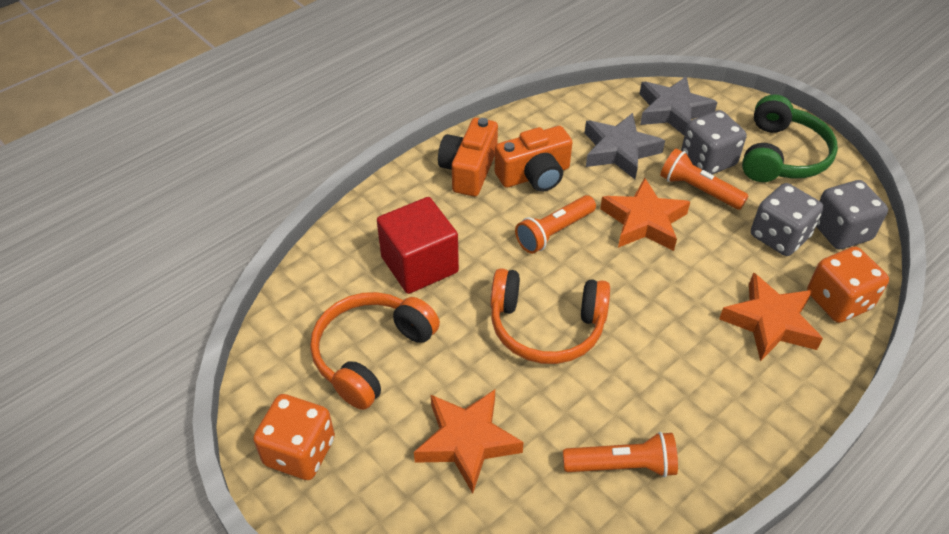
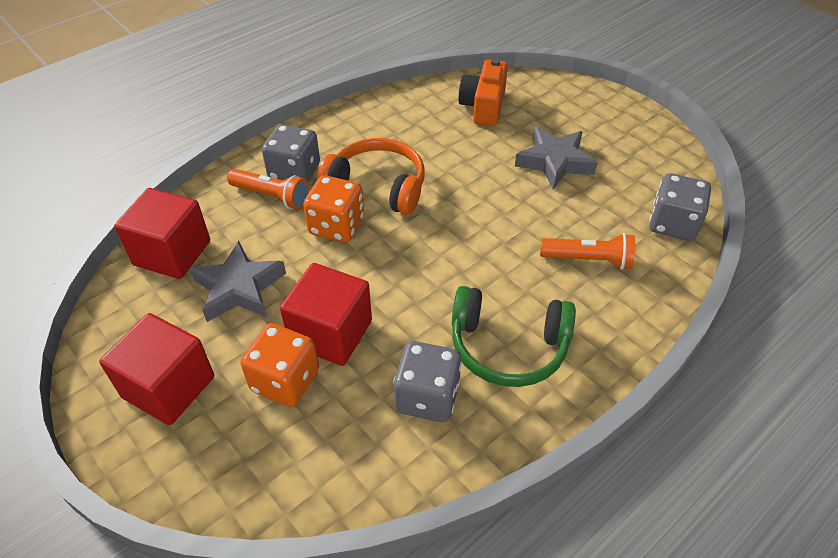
orange camera: 2 -> 1
orange flashlight: 3 -> 2
orange headphones: 2 -> 1
orange star: 3 -> 0
red cube: 1 -> 3

